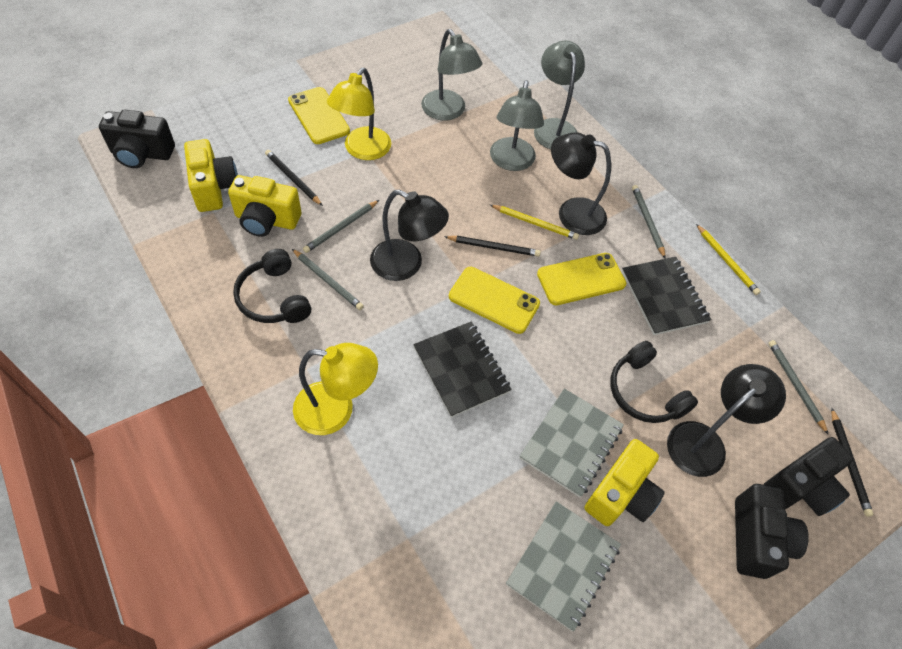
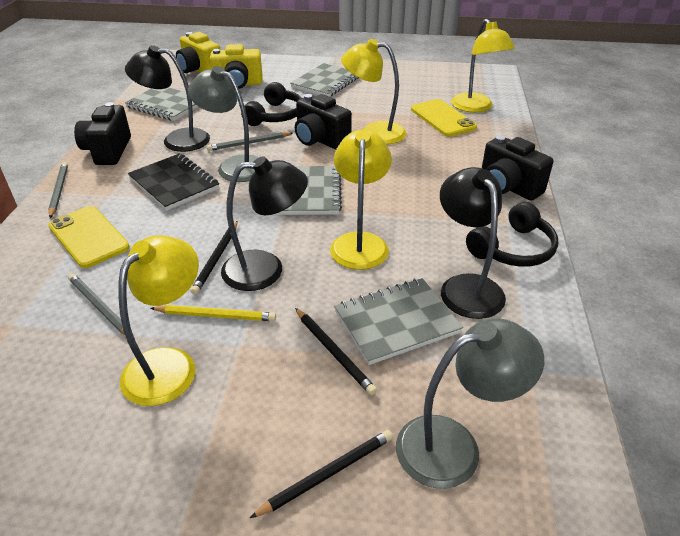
black notebook: 2 -> 1
grey lamp: 3 -> 2
grey notebook: 2 -> 4
grey pencil: 4 -> 3
yellow camera: 3 -> 2
yellow lamp: 2 -> 4
yellow pencil: 2 -> 1
yellow phone: 3 -> 2

